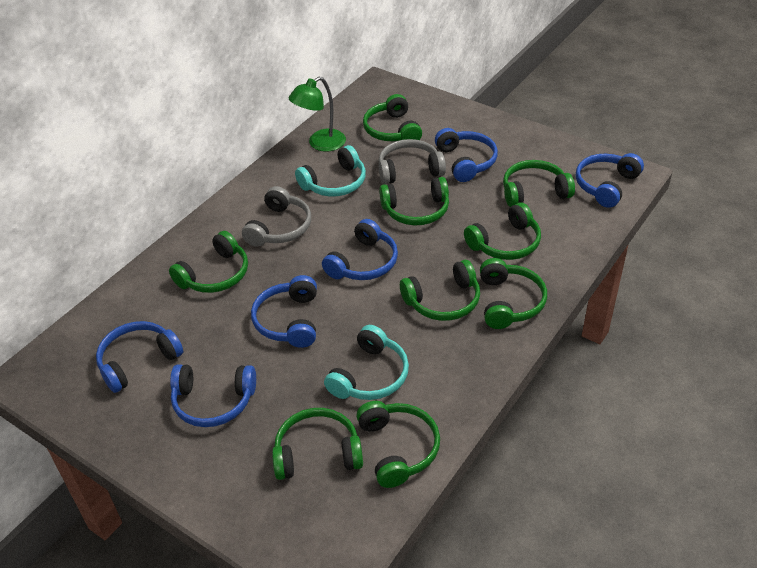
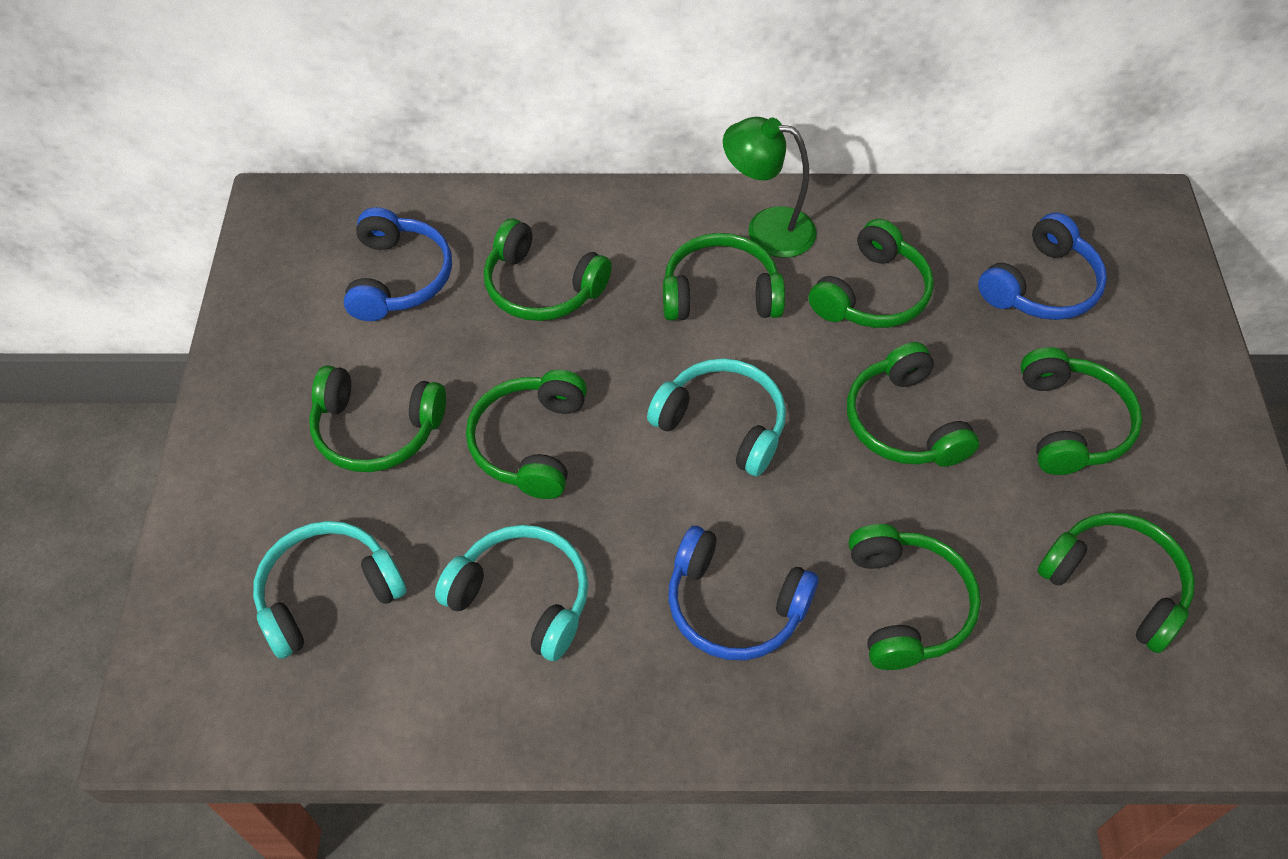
blue headphones: 6 -> 3
grey headphones: 2 -> 0
turquoise headphones: 2 -> 3

